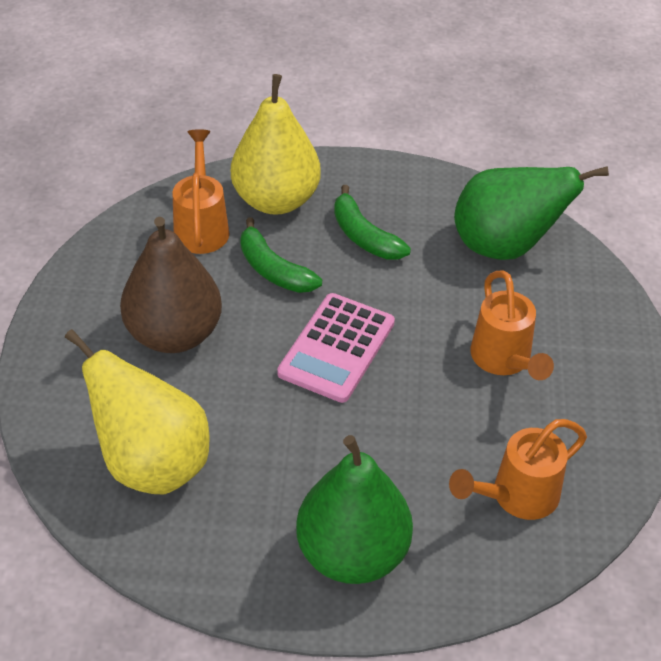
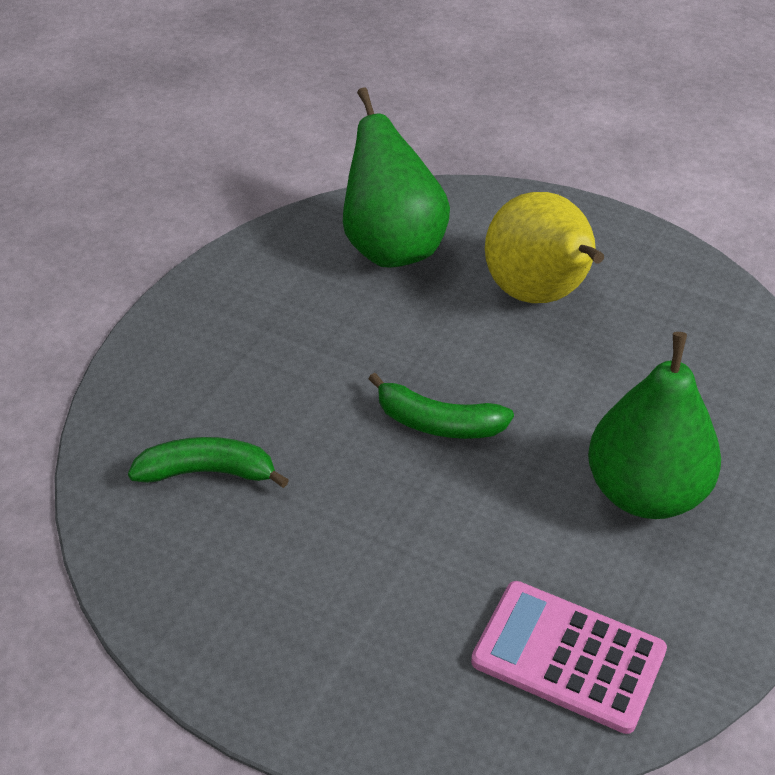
brown pear: 1 -> 0
orange watering can: 3 -> 0
yellow pear: 2 -> 1

